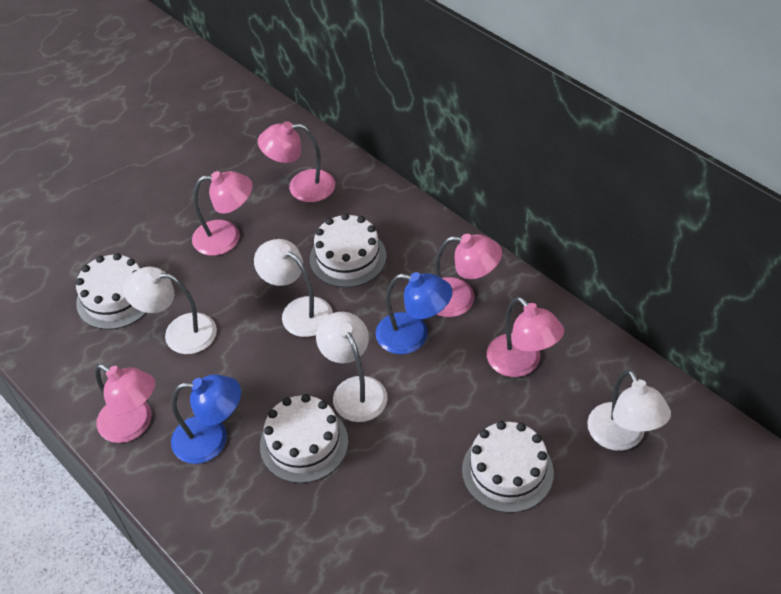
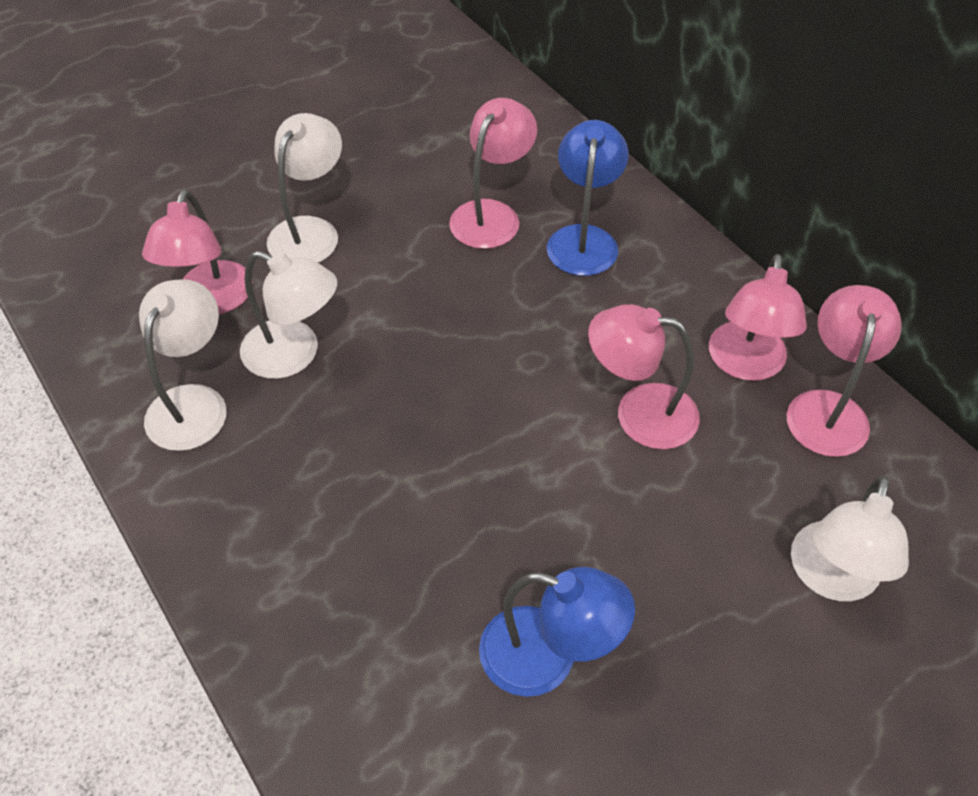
white cake: 4 -> 0

